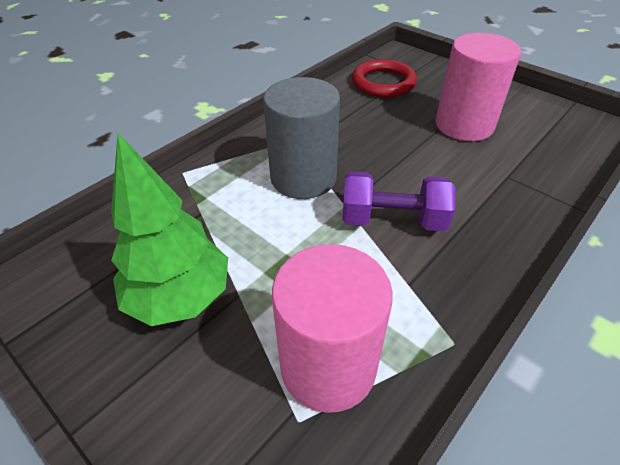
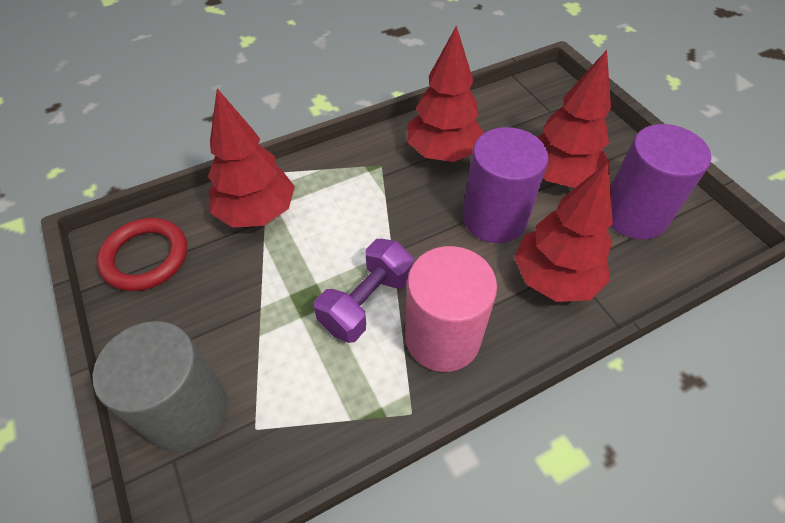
green tree: 1 -> 0
pink cylinder: 2 -> 1
purple cylinder: 0 -> 2
red tree: 0 -> 4

